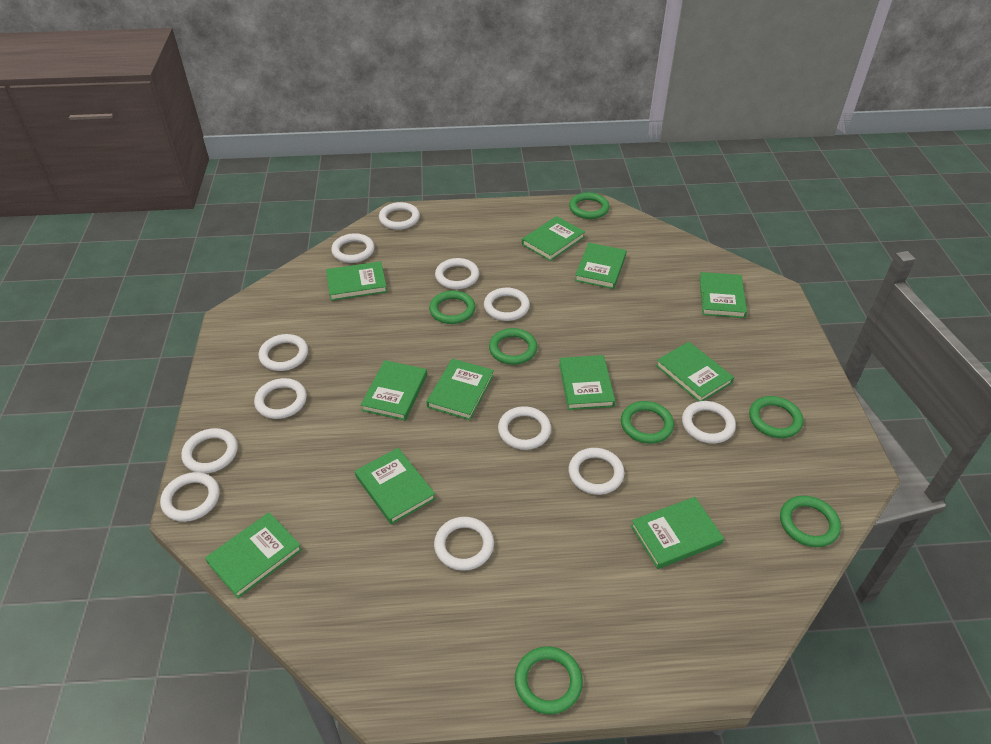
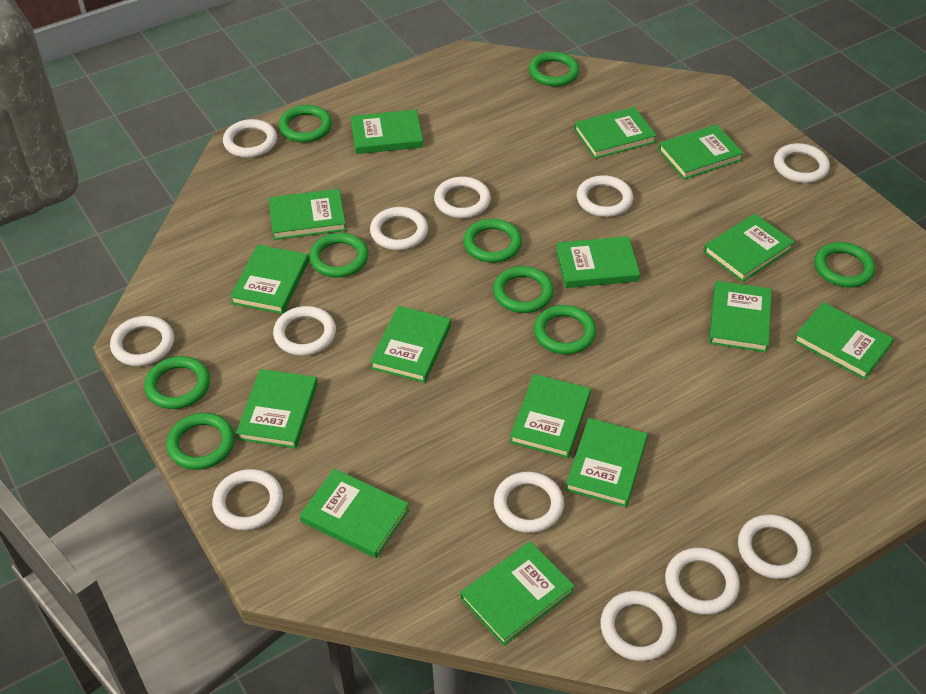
green book: 11 -> 15
green ring: 7 -> 9

